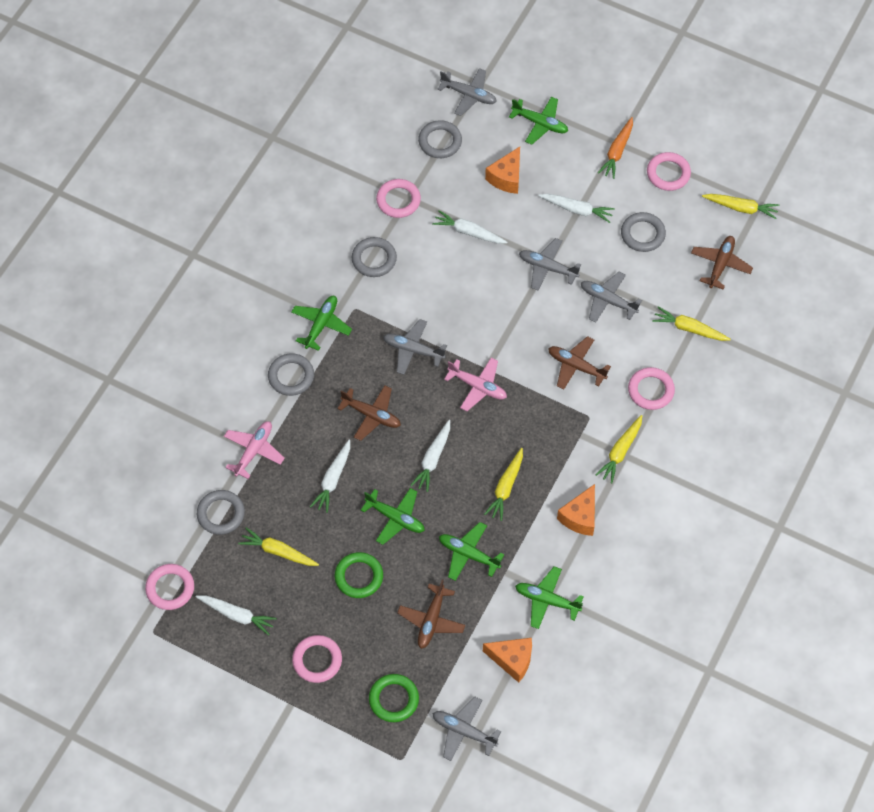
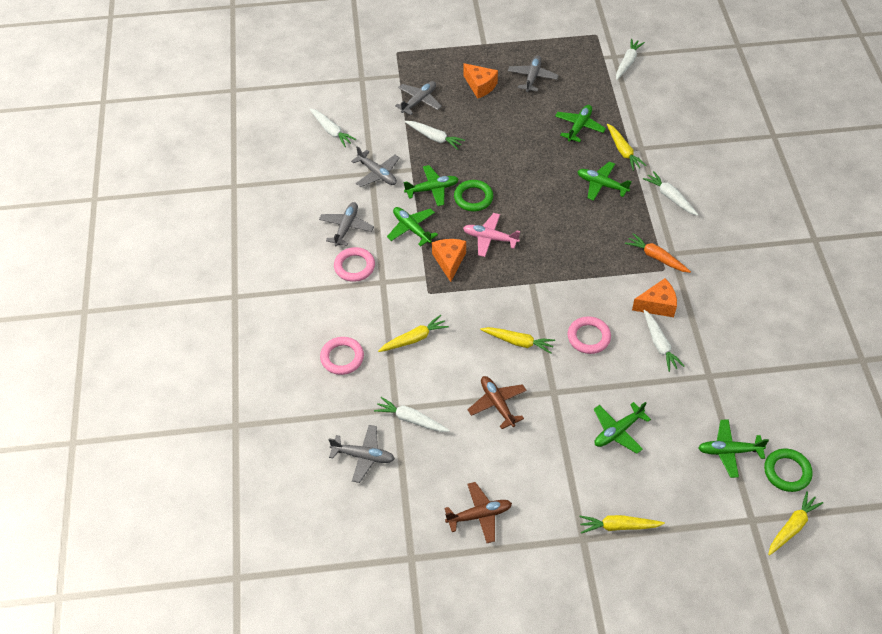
brown plane: 4 -> 2
green plane: 5 -> 6
grey ring: 5 -> 0
pink plane: 2 -> 1
pink ring: 5 -> 3
white carrot: 5 -> 6

